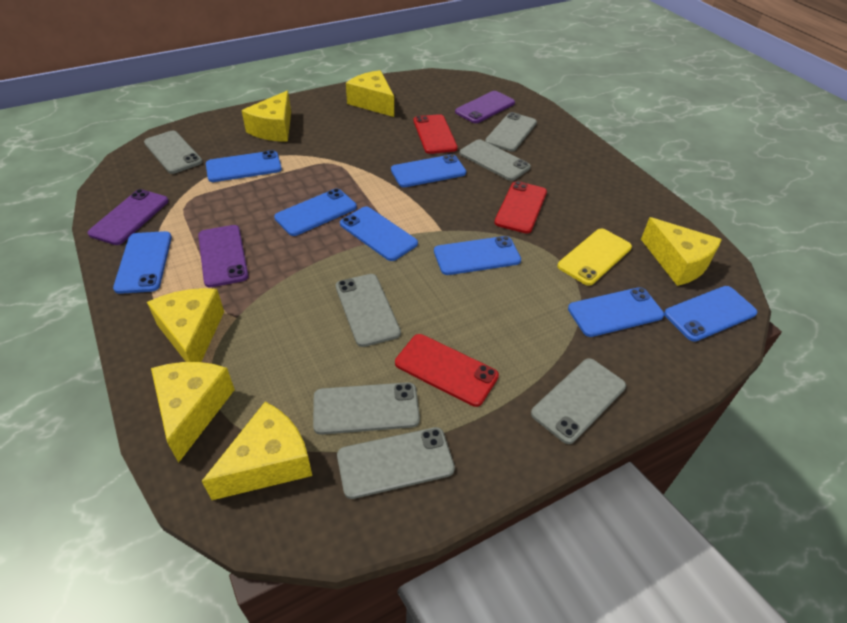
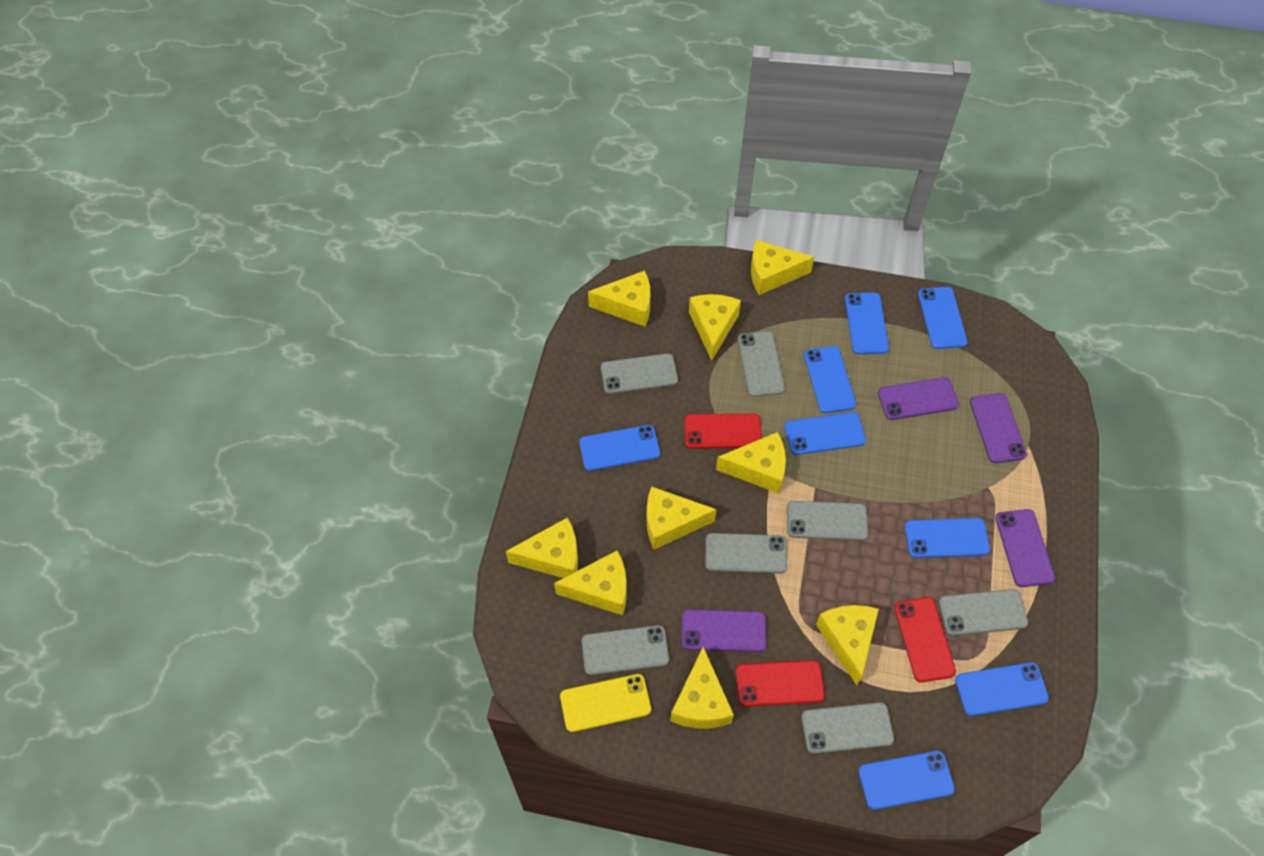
purple phone: 3 -> 4
yellow cheese: 6 -> 9

